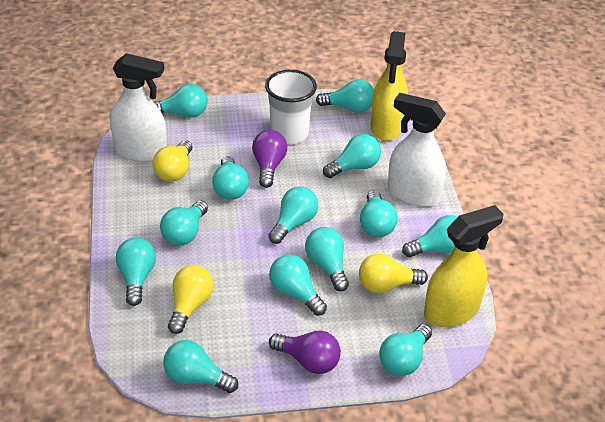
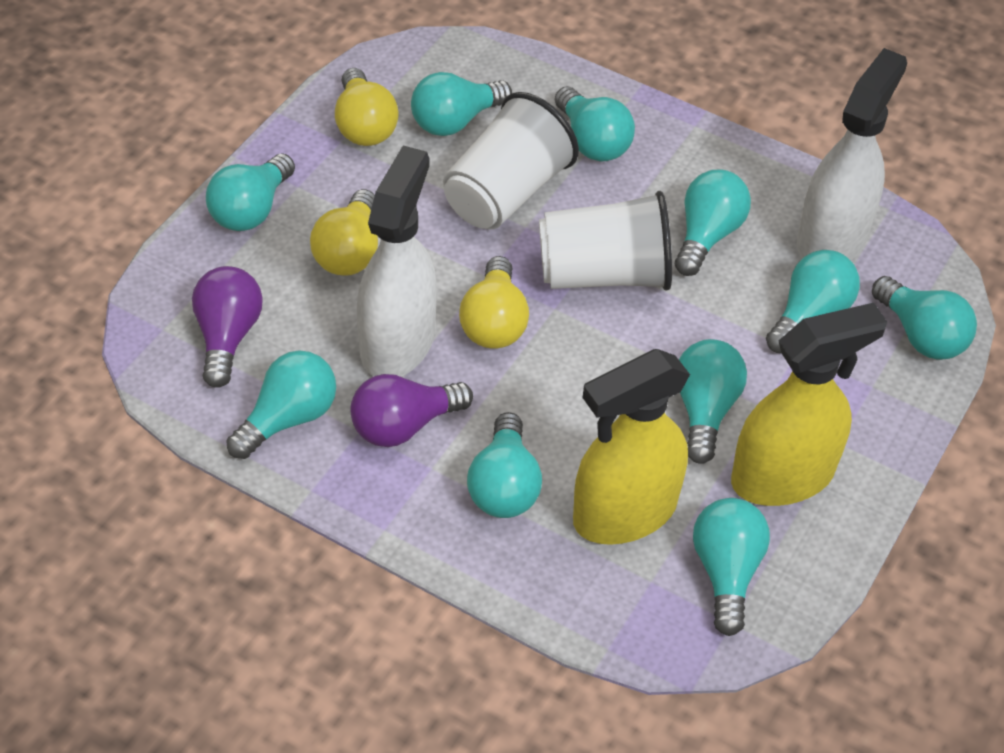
turquoise light bulb: 13 -> 10
white cup: 1 -> 2

